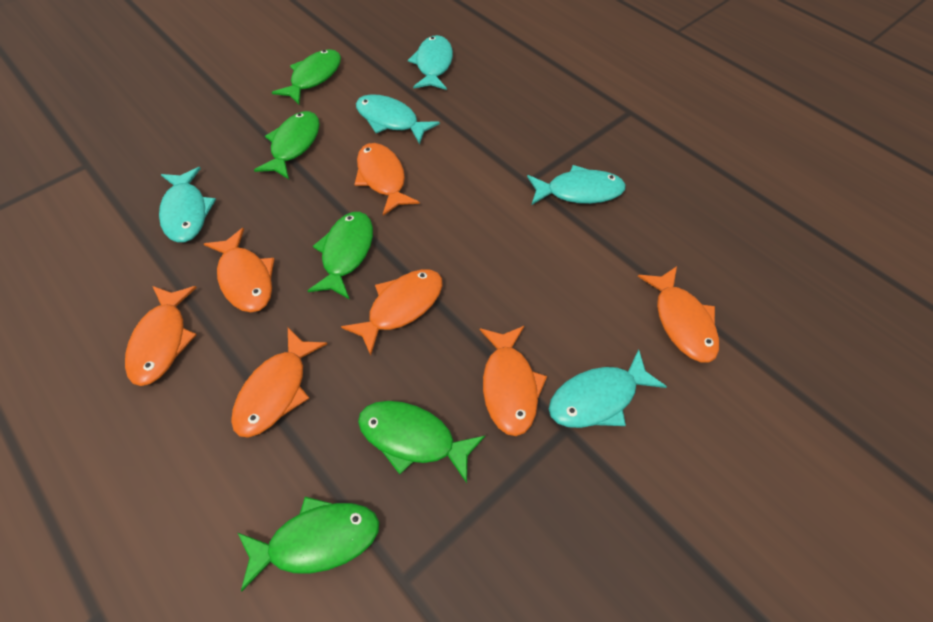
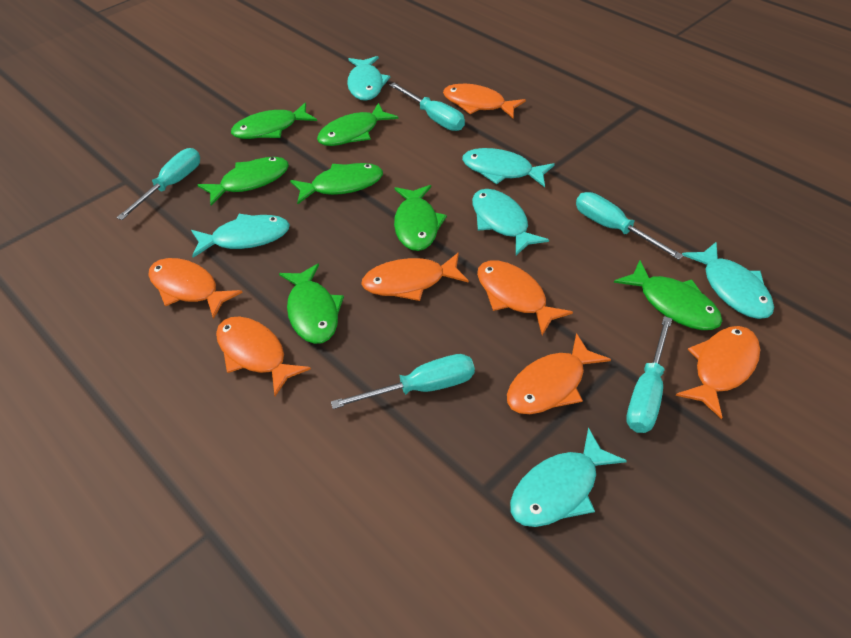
green fish: 5 -> 7
turquoise fish: 5 -> 6
turquoise screwdriver: 0 -> 5

